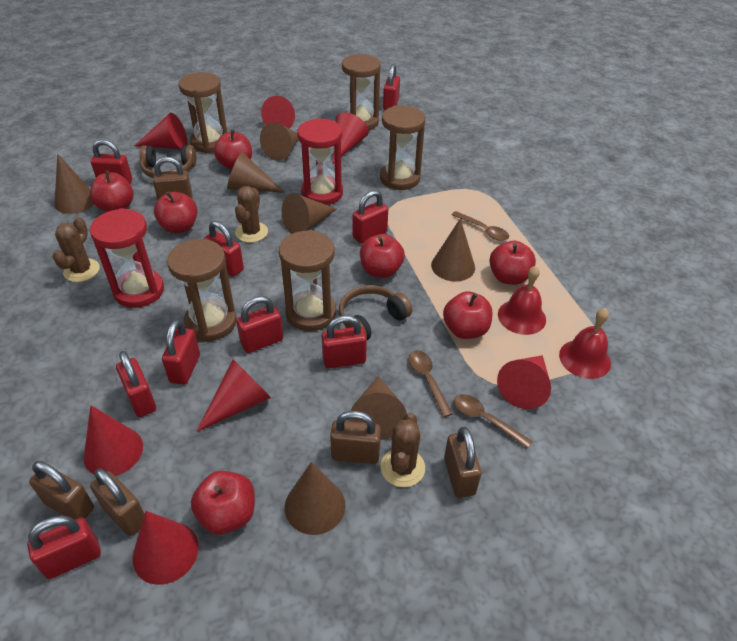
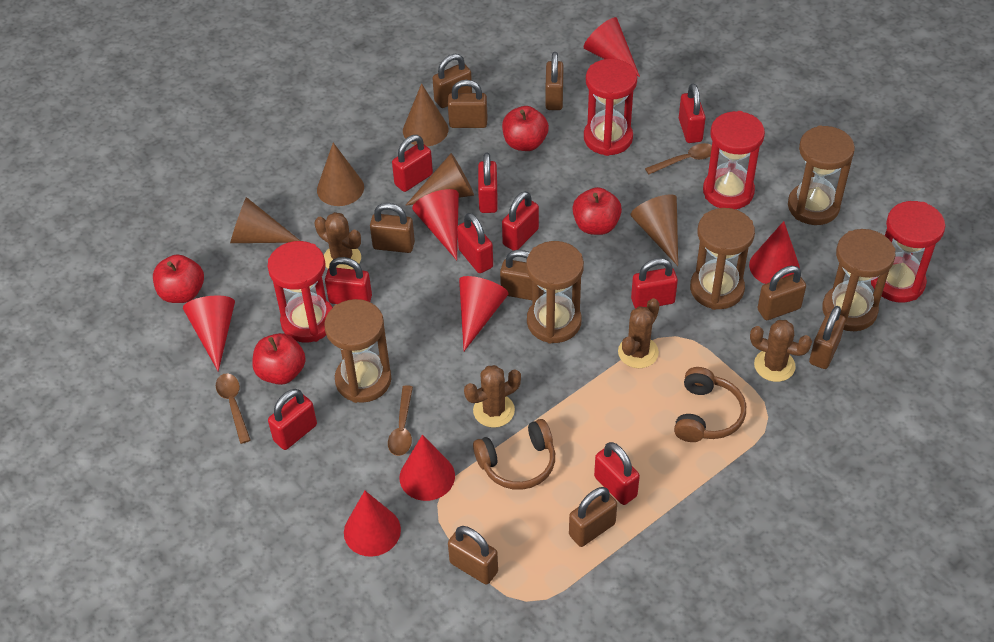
brown cactus: 3 -> 4
brown cone: 7 -> 5
brown padlock: 5 -> 9
red apple: 7 -> 4
red bell: 2 -> 0
red hourglass: 2 -> 4

